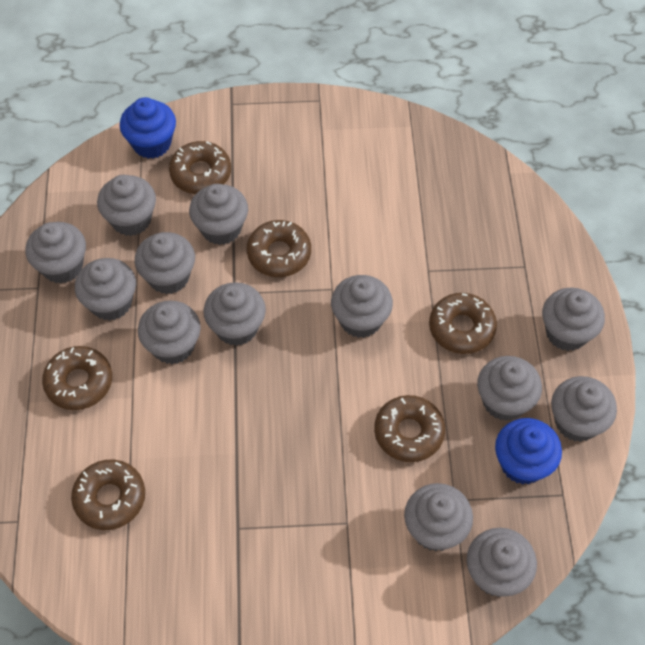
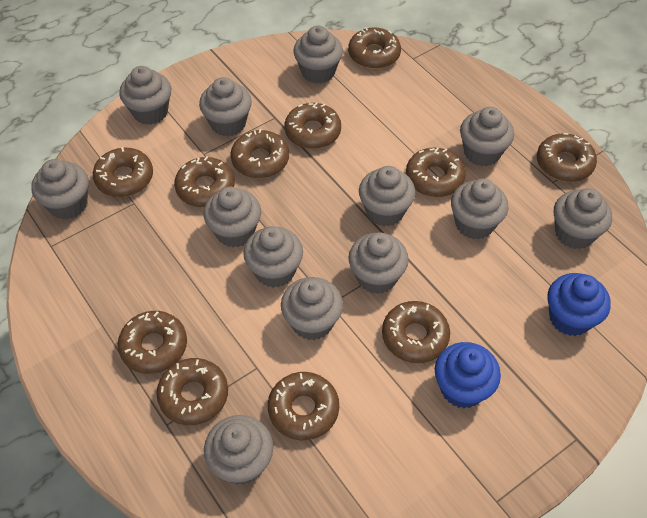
brown donut: 6 -> 11

